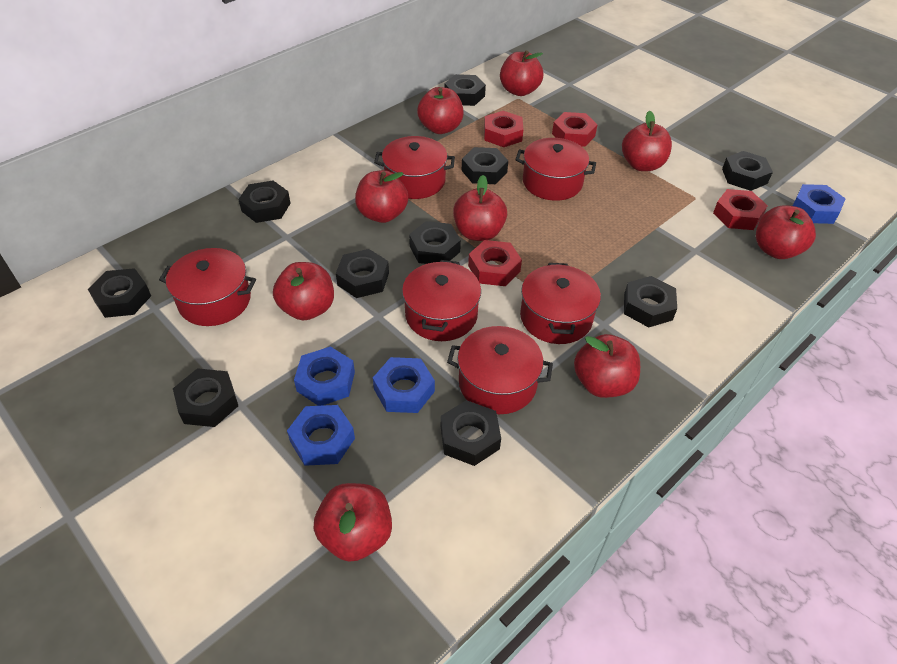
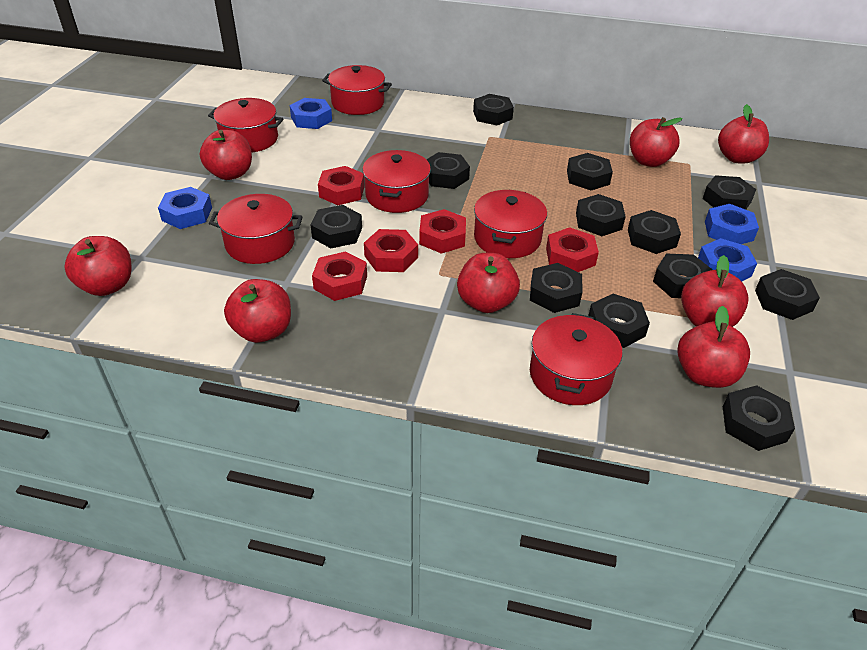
black nut: 10 -> 12
red apple: 9 -> 8
red nut: 4 -> 5

